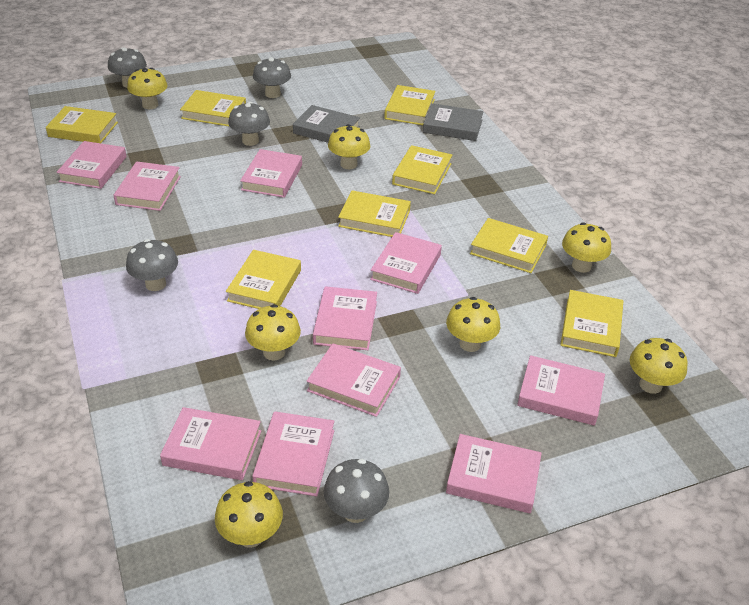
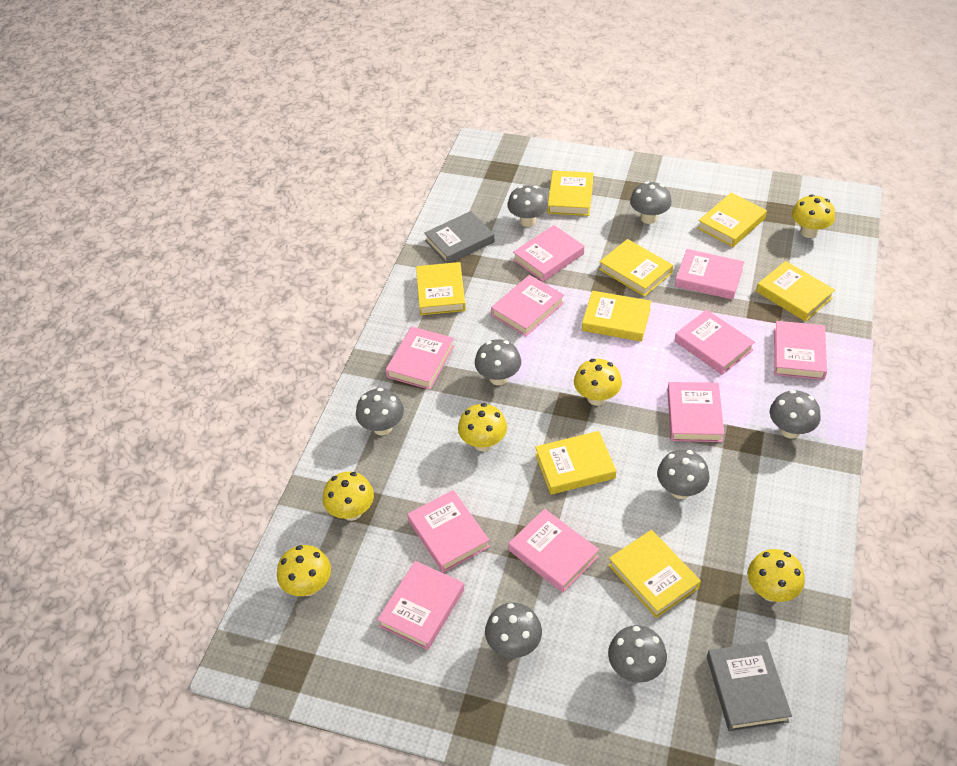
grey mushroom: 5 -> 8
yellow mushroom: 7 -> 6

